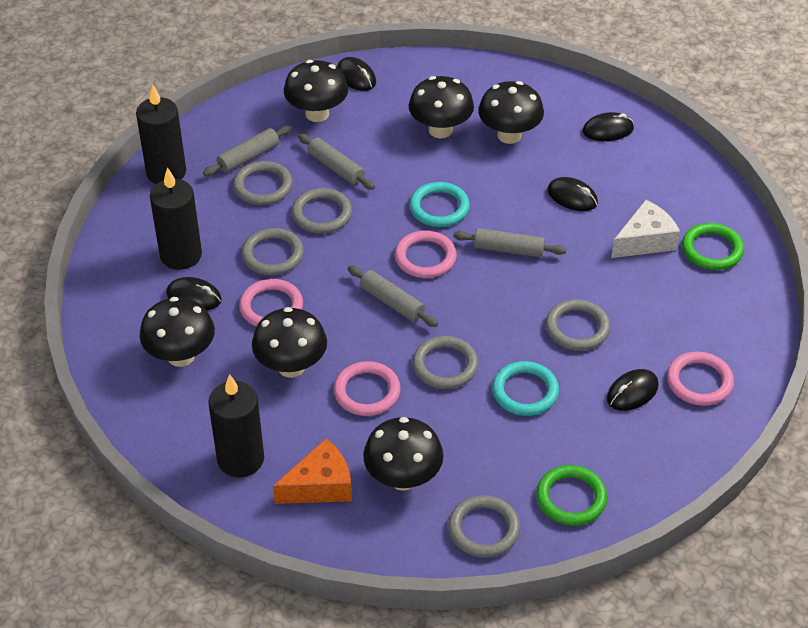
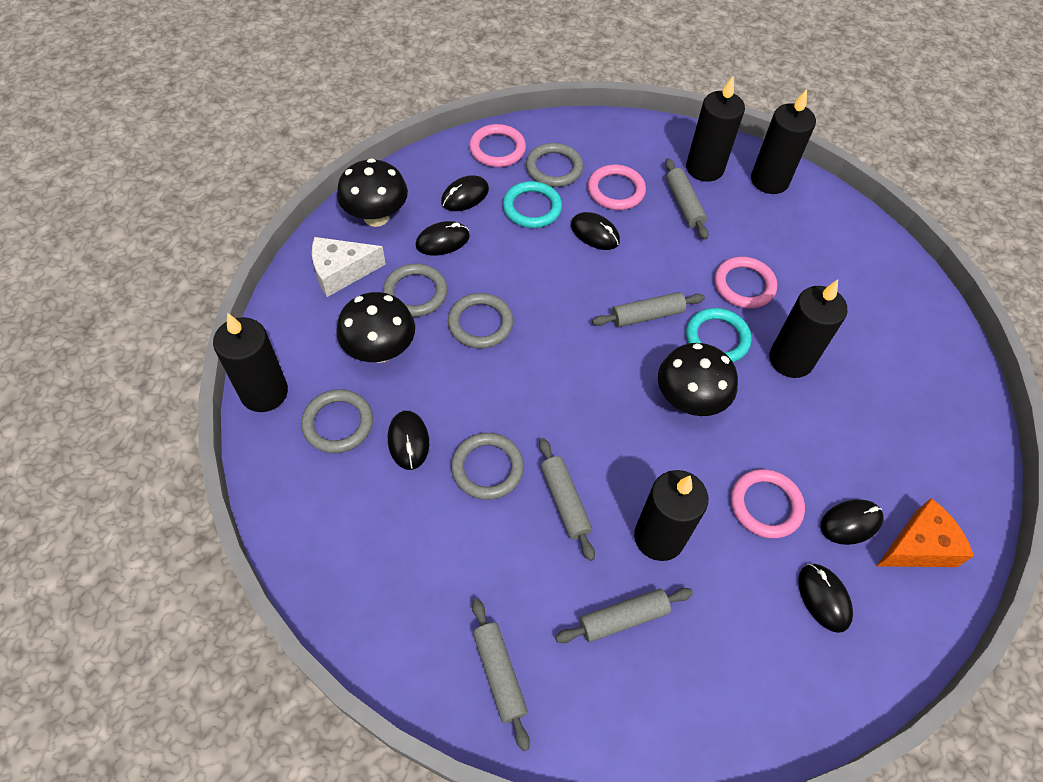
black candle: 3 -> 5
black mouse: 5 -> 6
black mushroom: 6 -> 3
green ring: 2 -> 0
grey ring: 6 -> 5
grey rolling pin: 4 -> 5

